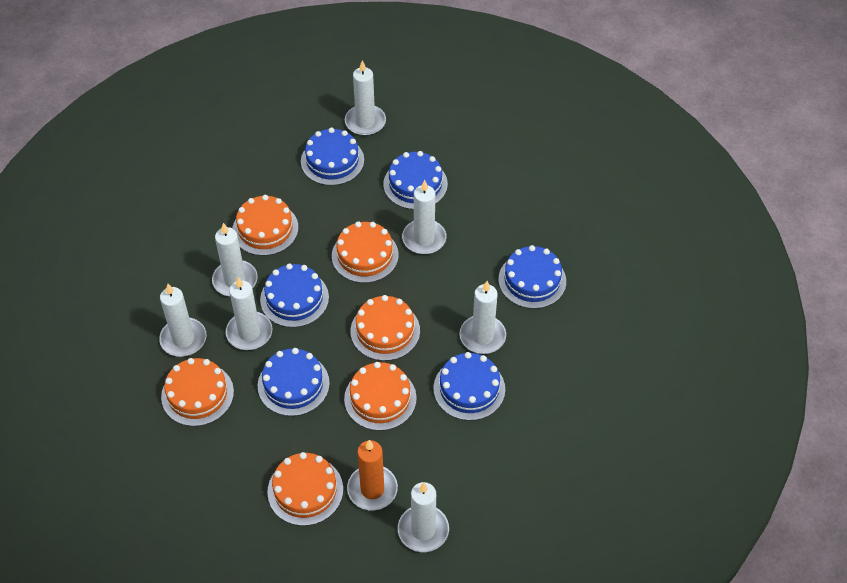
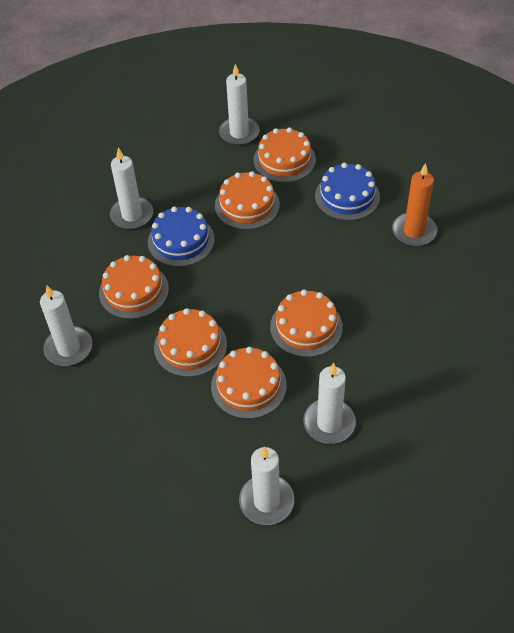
blue cake: 6 -> 2
white candle: 7 -> 5

